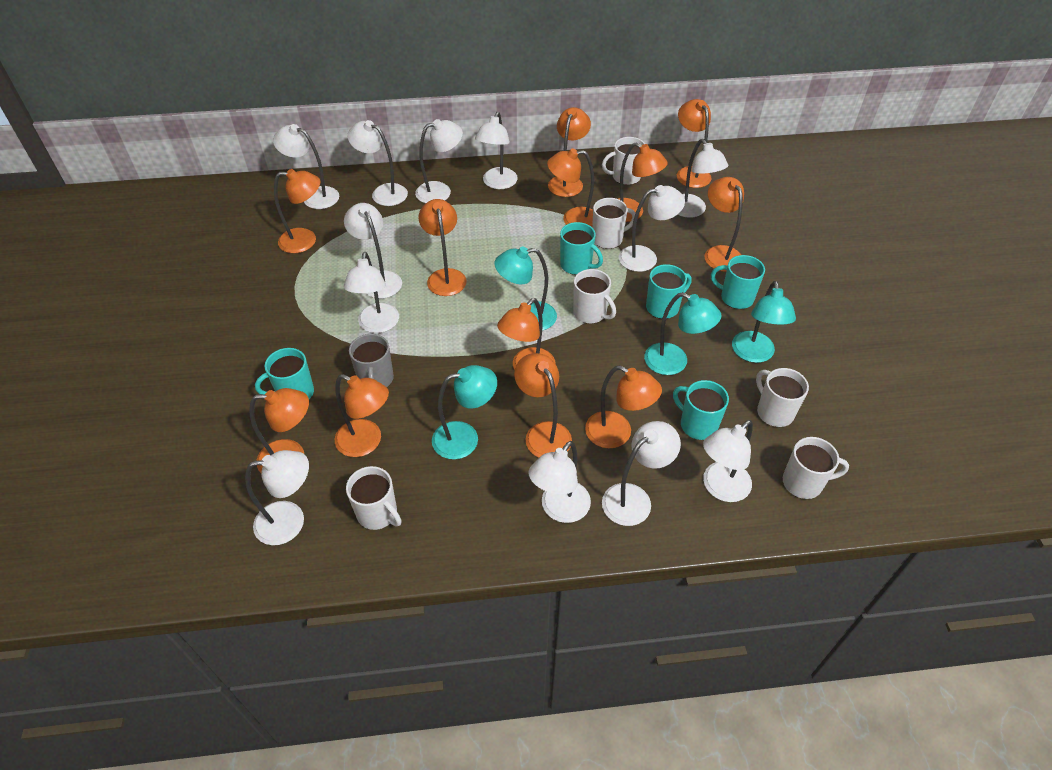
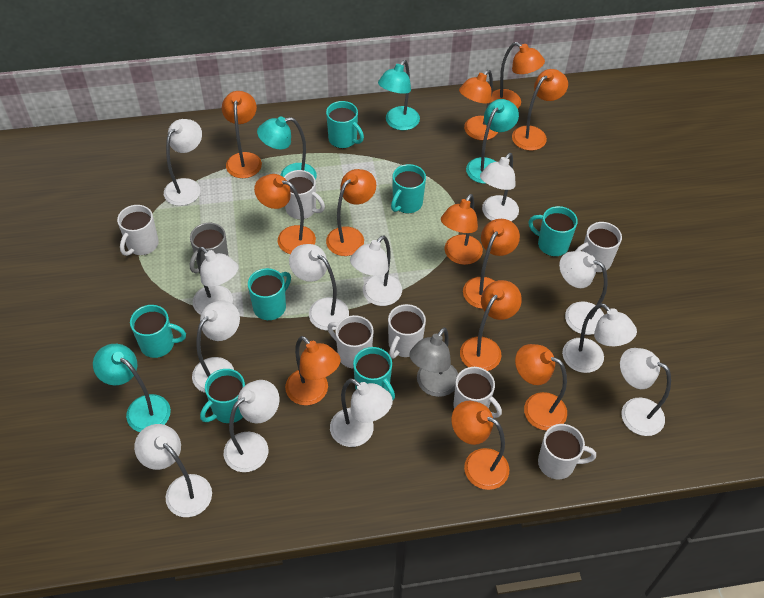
grey lamp: 0 -> 1
turquoise mug: 5 -> 7
white mug: 6 -> 7

